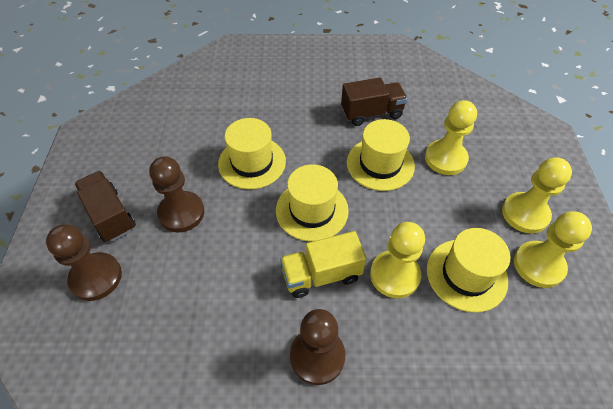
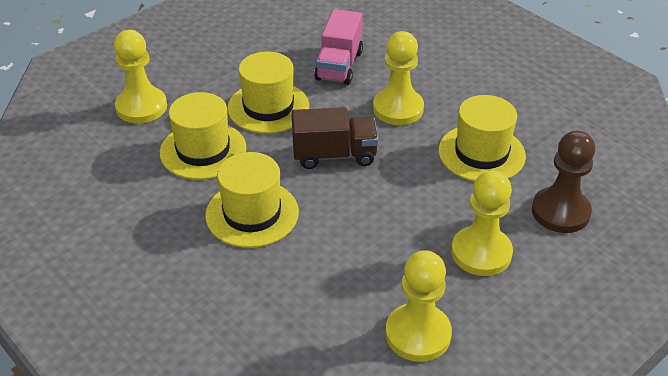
brown pawn: 3 -> 1
brown truck: 2 -> 1
pink truck: 0 -> 1
yellow truck: 1 -> 0

